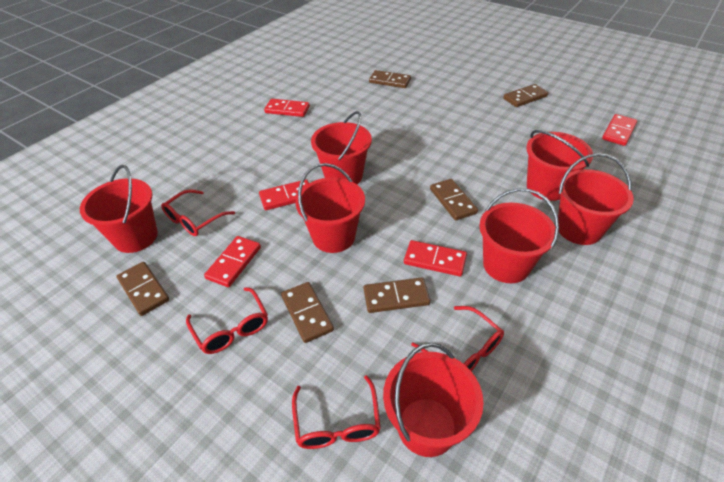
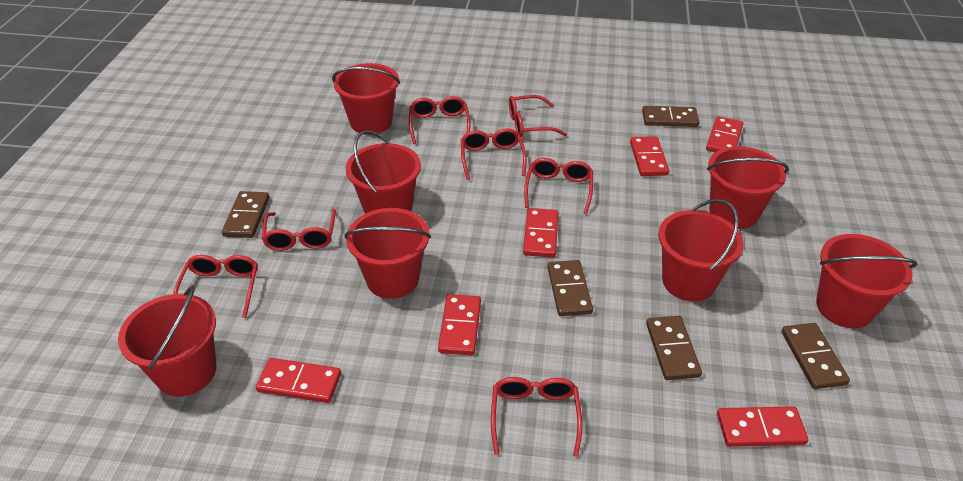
brown domino: 6 -> 5
red domino: 5 -> 6
red glasses: 4 -> 7

